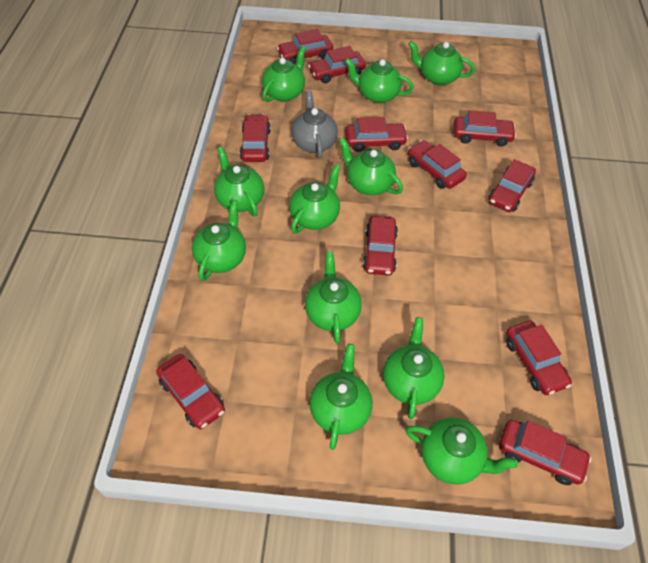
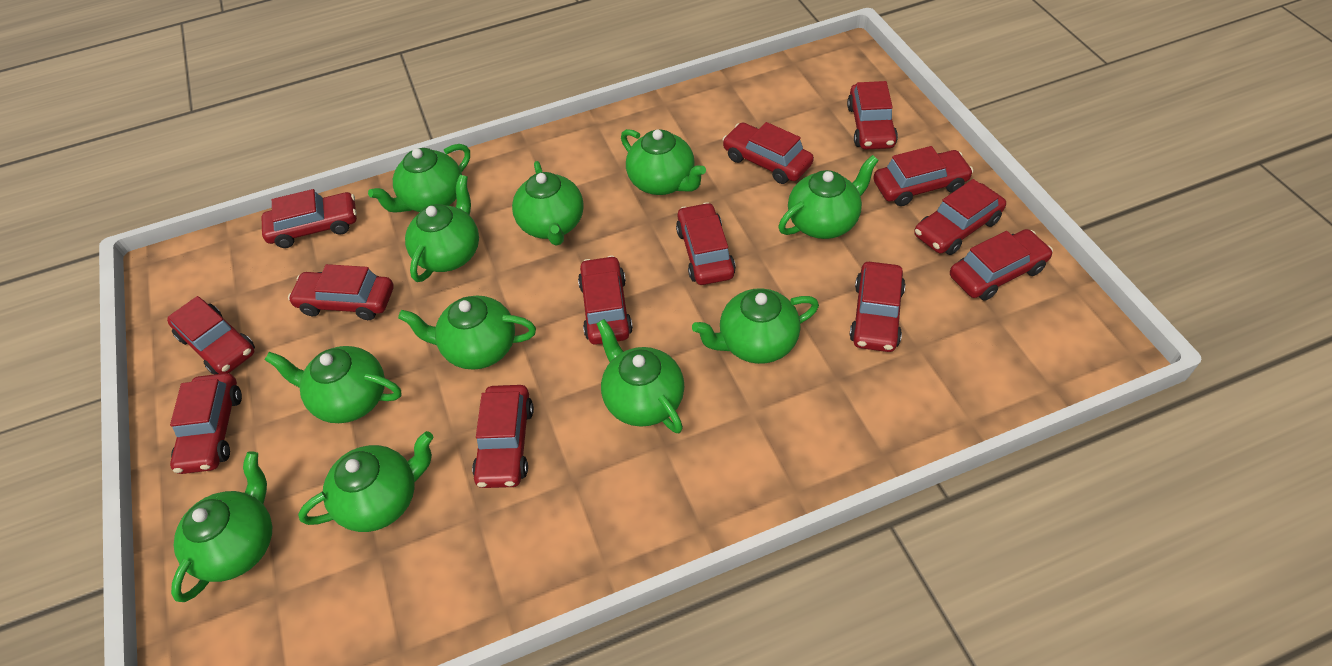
grey teapot: 1 -> 0
red car: 11 -> 13

